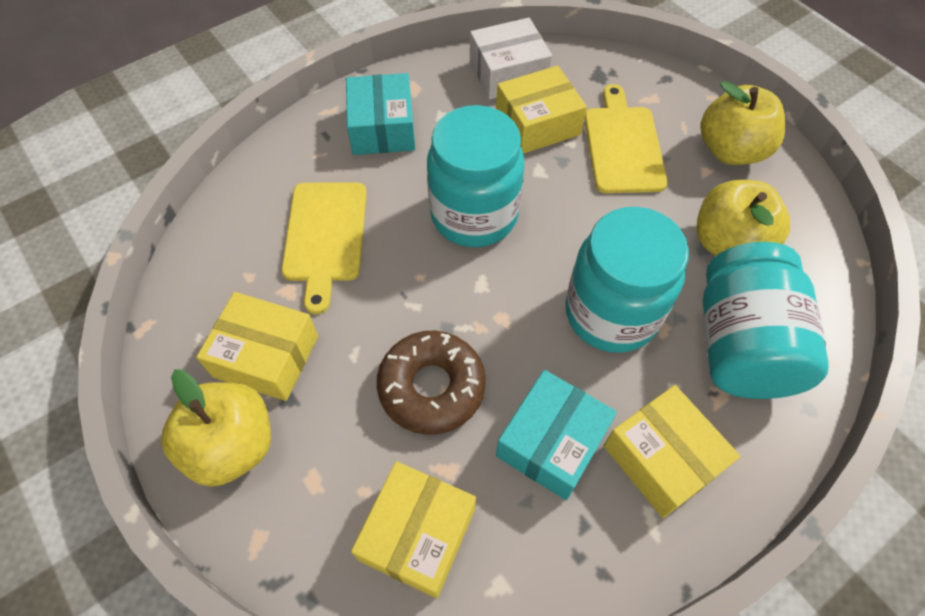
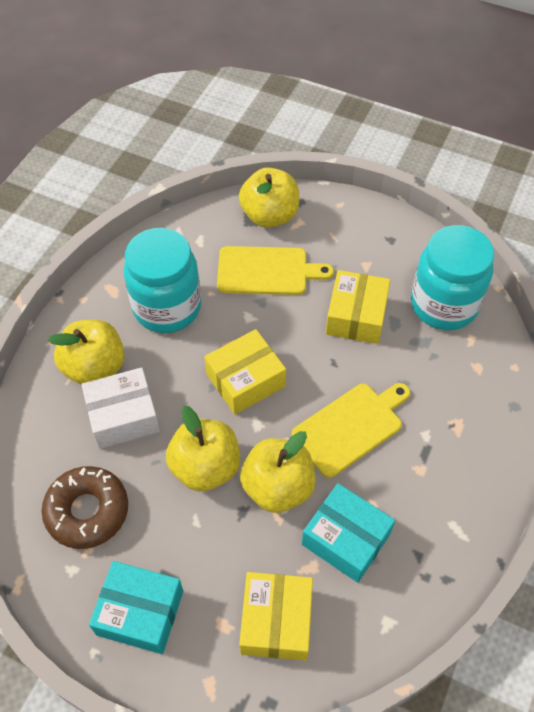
turquoise jar: 3 -> 2
yellow apple: 3 -> 4
yellow box: 4 -> 3

